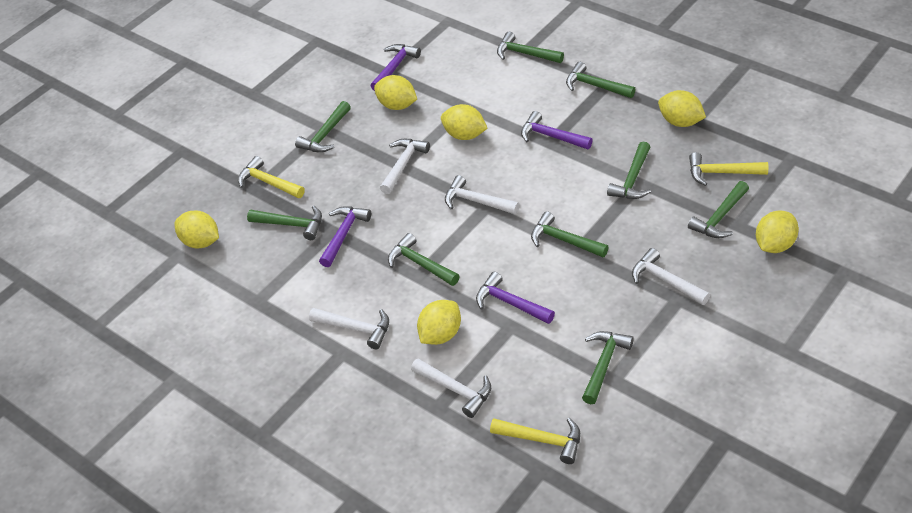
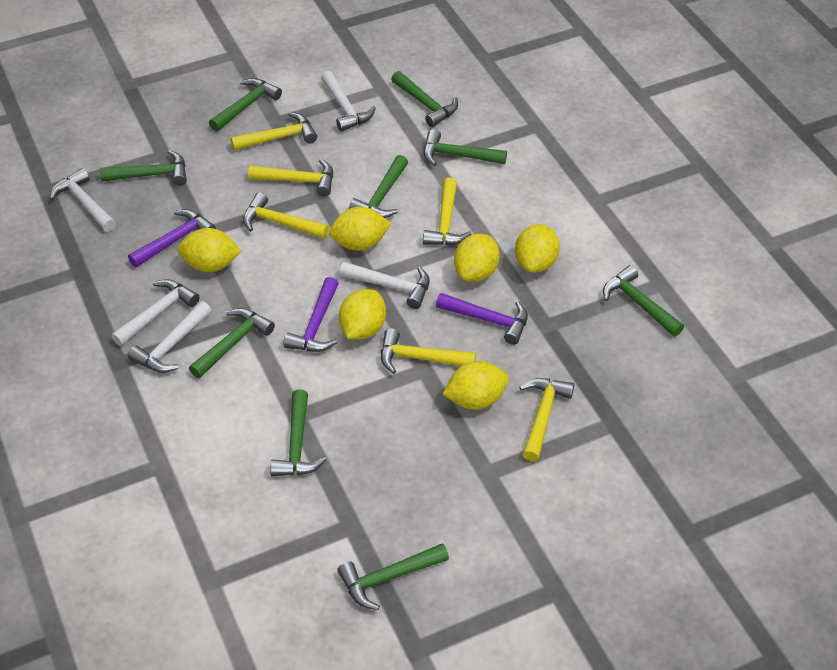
purple hammer: 4 -> 3
yellow hammer: 3 -> 6

